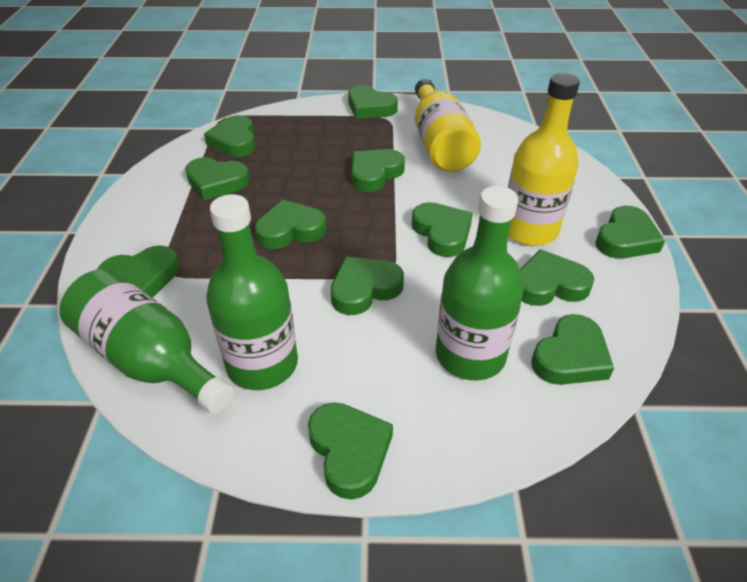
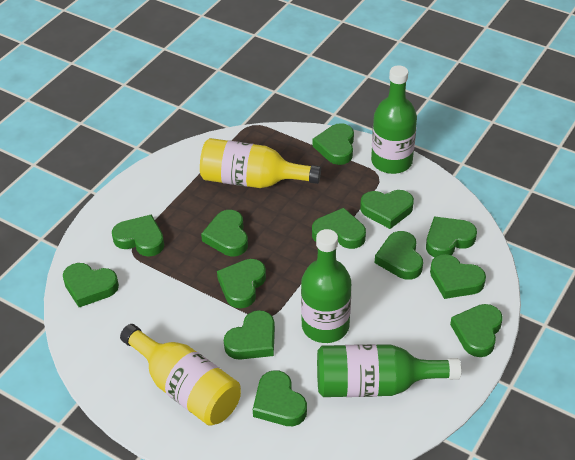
green heart: 12 -> 13

